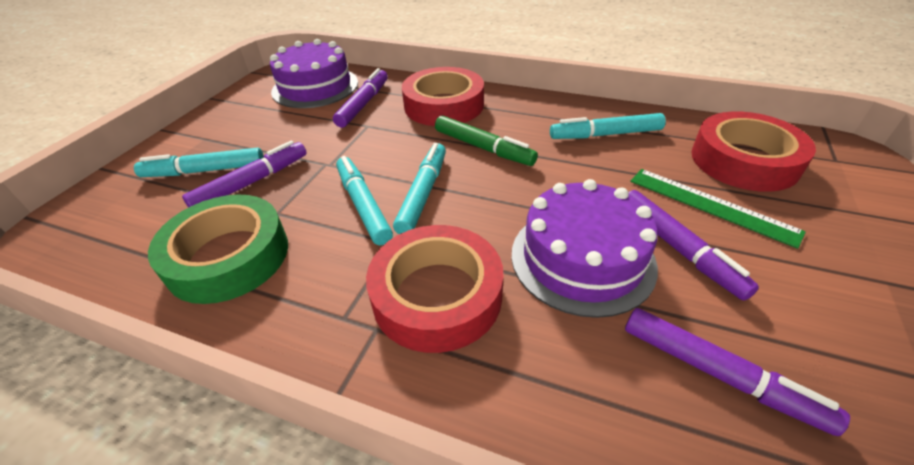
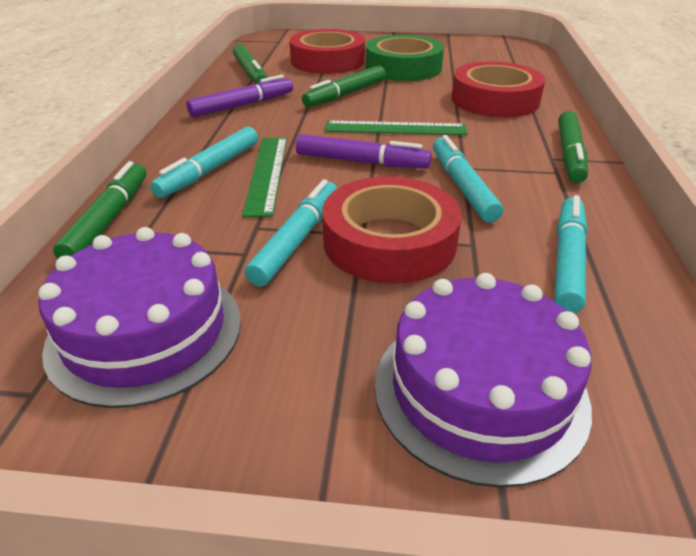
green marker: 1 -> 4
green ruler: 1 -> 2
purple marker: 4 -> 2

